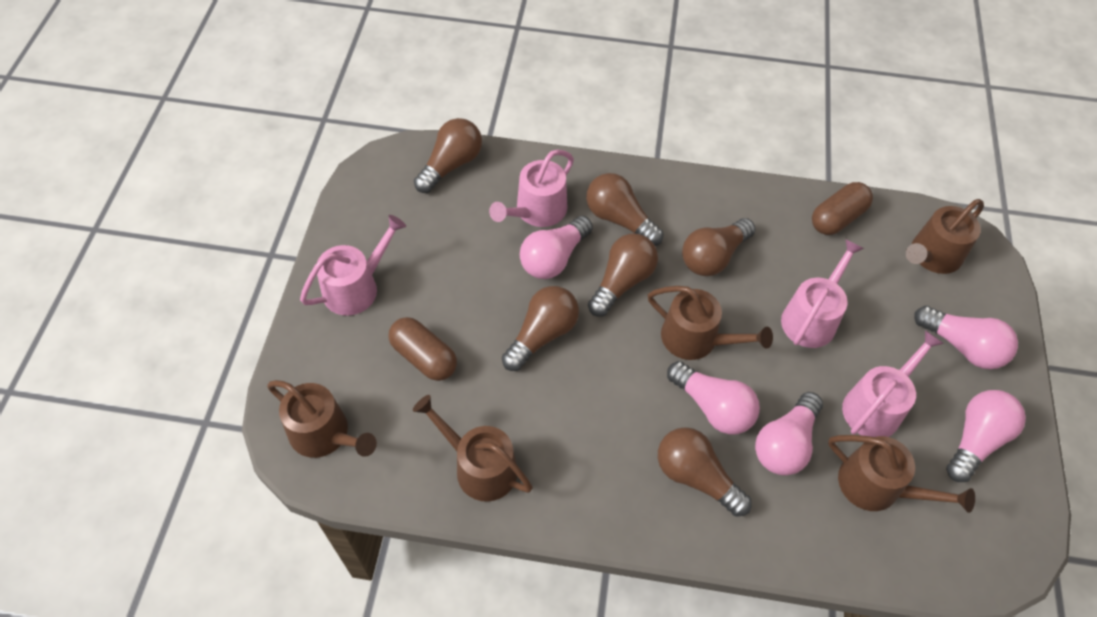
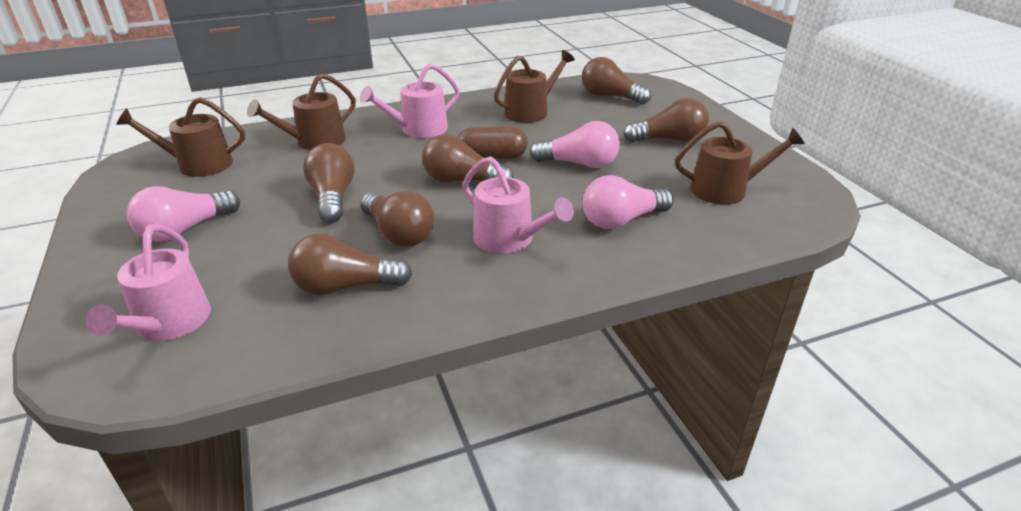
brown capsule: 2 -> 1
brown watering can: 5 -> 4
pink light bulb: 5 -> 3
pink watering can: 4 -> 3

